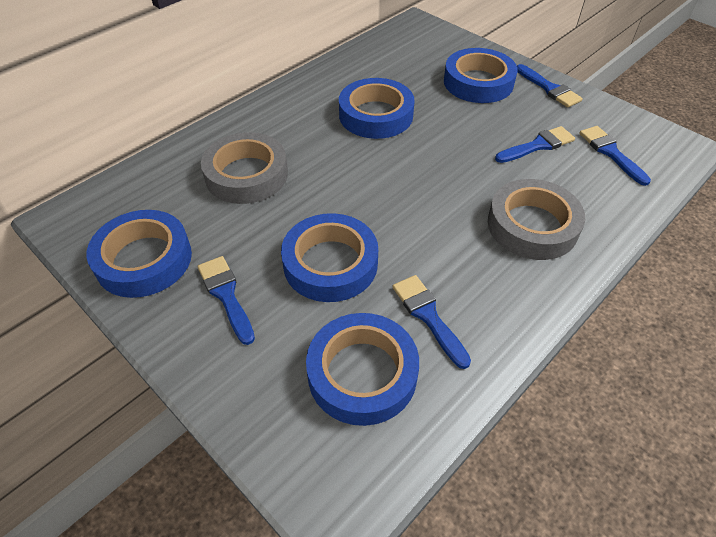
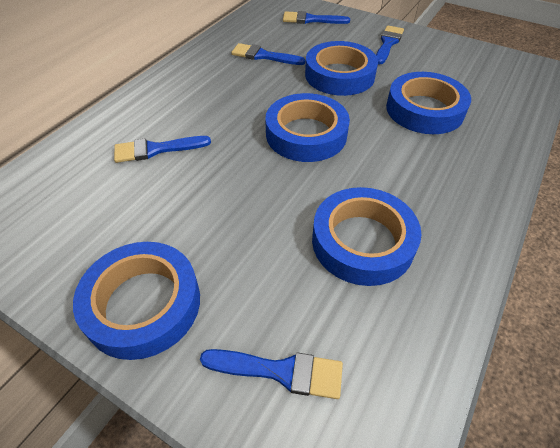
grey tape: 2 -> 0

